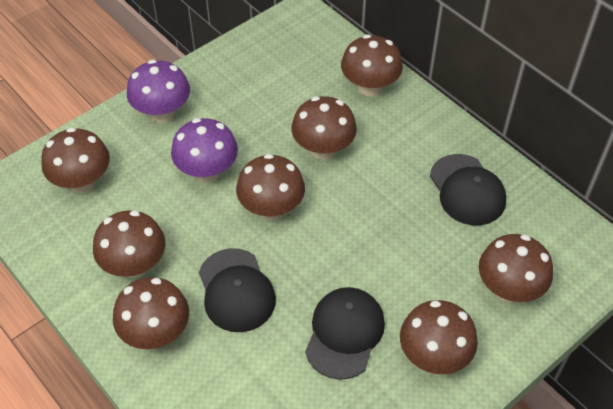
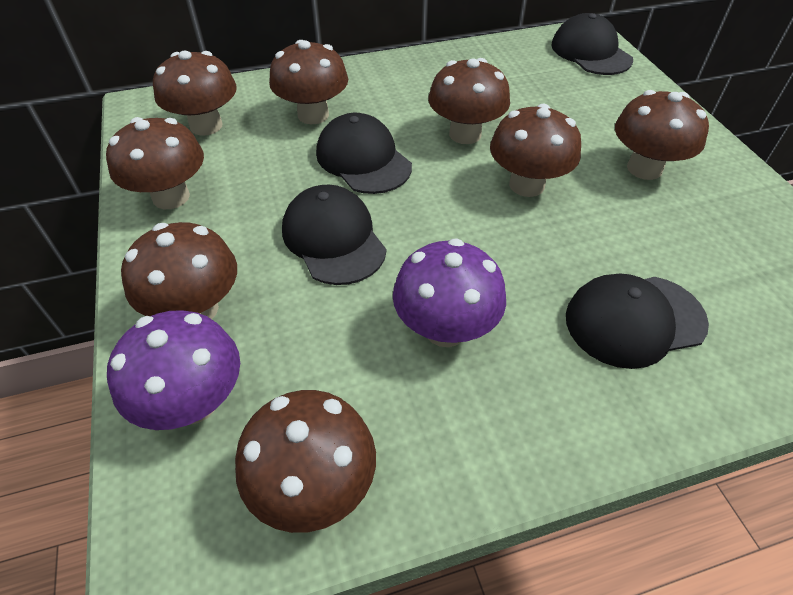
black cap: 3 -> 4

